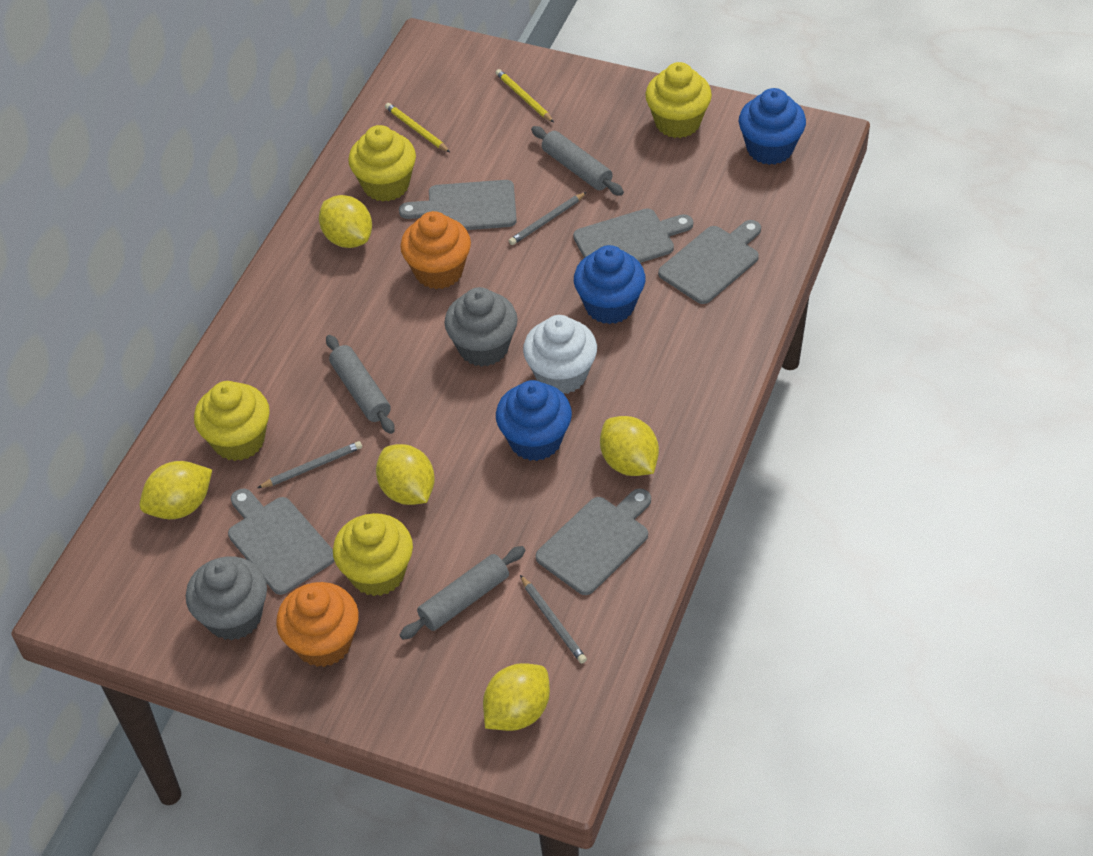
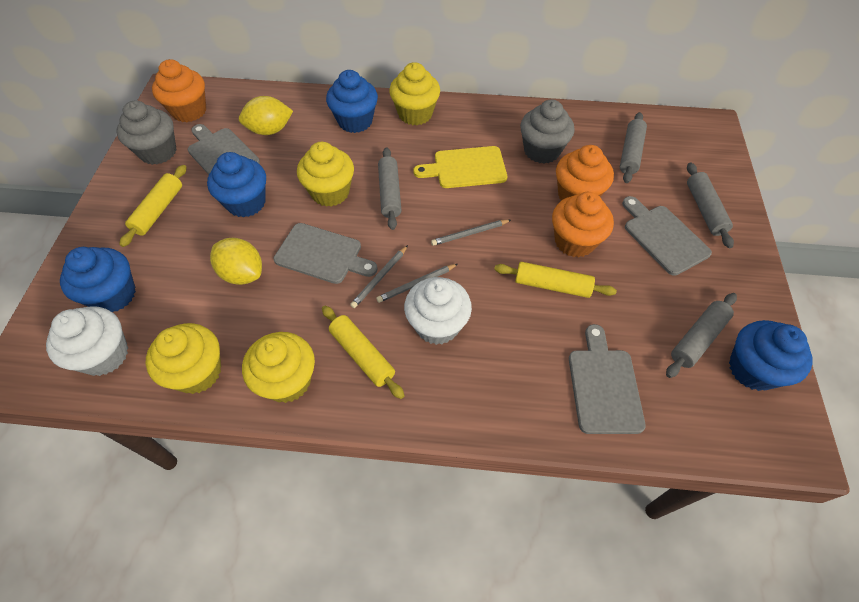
blue cupcake: 3 -> 4
grey cutting board: 5 -> 4
grey rolling pin: 3 -> 4
orange cupcake: 2 -> 3
white cupcake: 1 -> 2
yellow cutting board: 0 -> 1
yellow lemon: 5 -> 2
yellow pencil: 2 -> 0
yellow rolling pin: 0 -> 3

